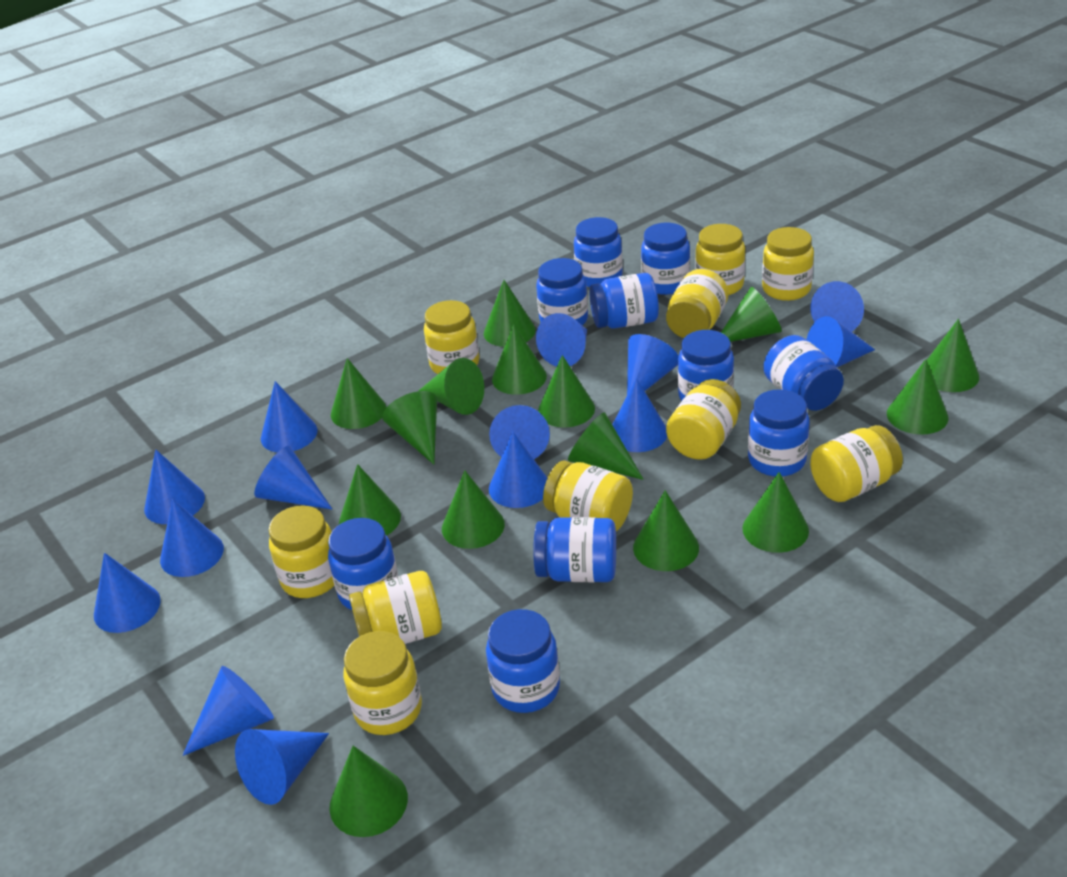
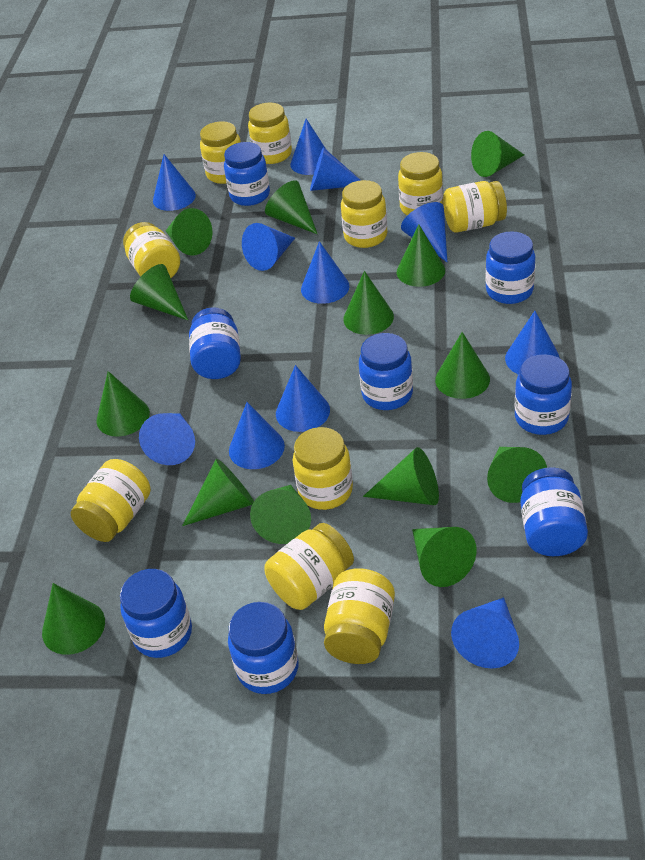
blue cone: 14 -> 11
blue jar: 10 -> 8
green cone: 15 -> 14

